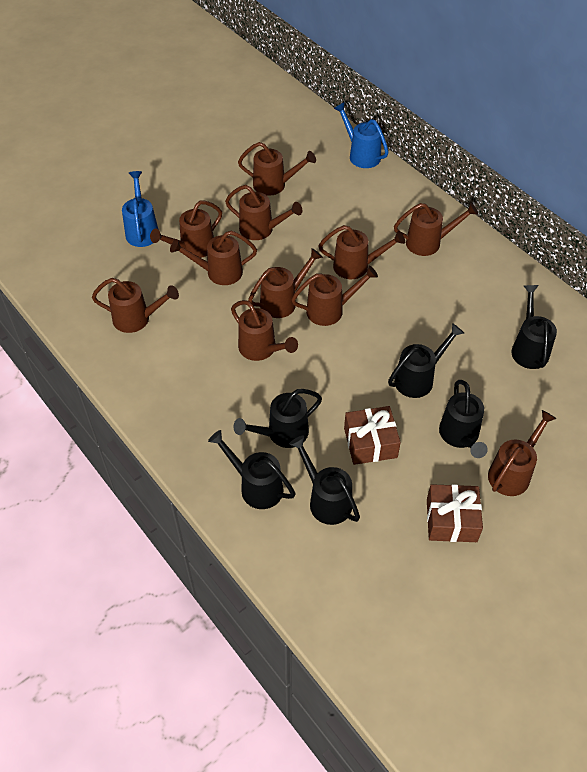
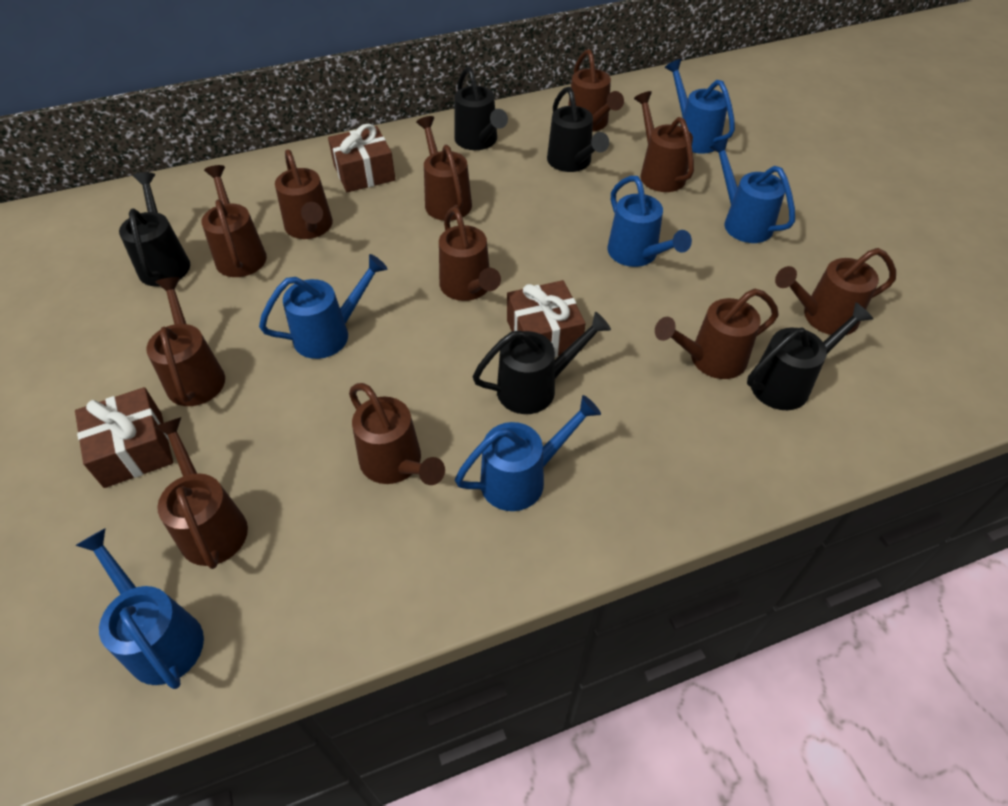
black watering can: 6 -> 5
blue watering can: 2 -> 6
brown gift: 2 -> 3

